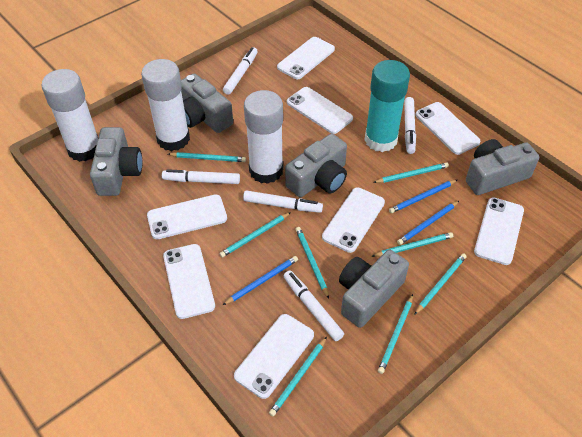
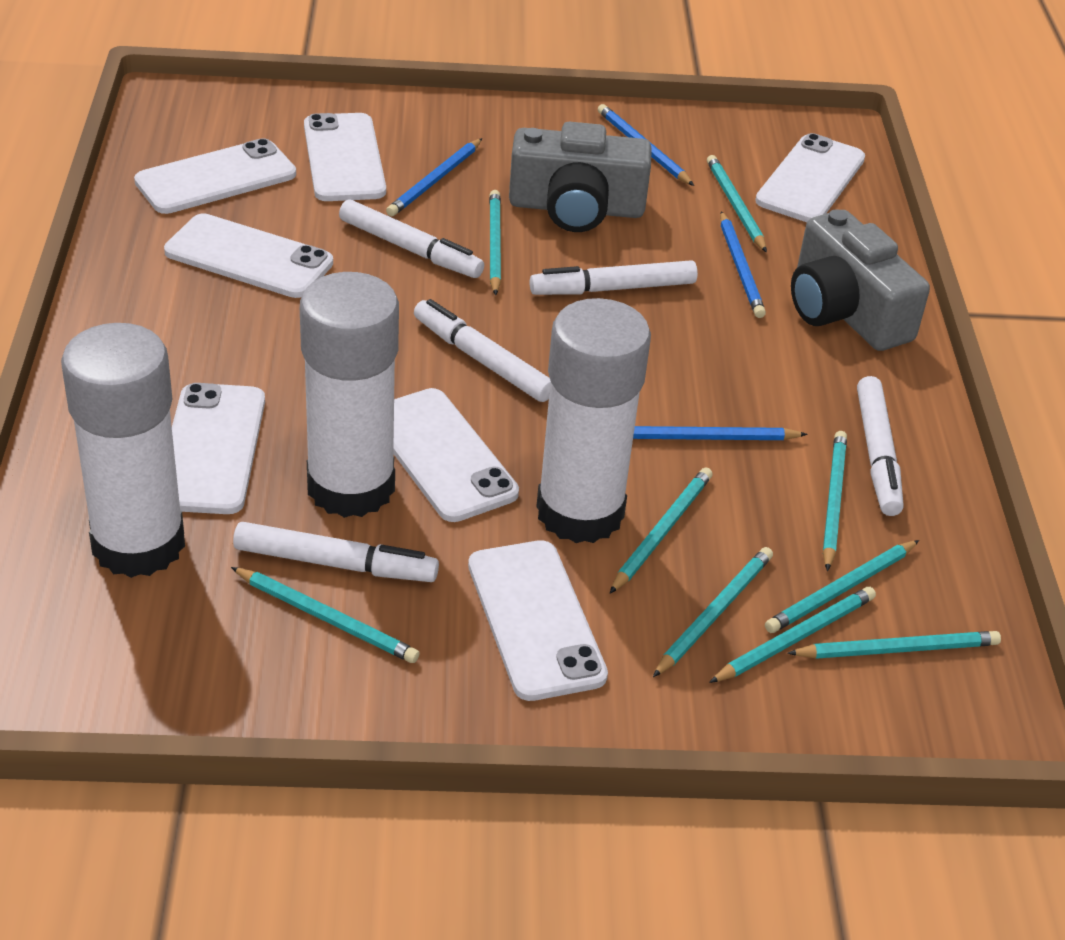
blue pencil: 3 -> 4
grey camera: 5 -> 2
turquoise glue stick: 1 -> 0
turquoise pencil: 8 -> 9
white phone: 8 -> 7

